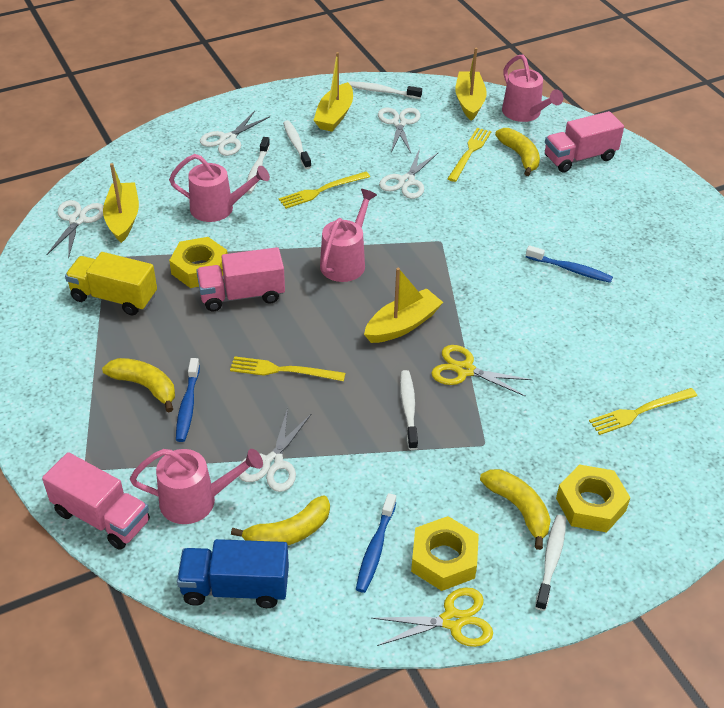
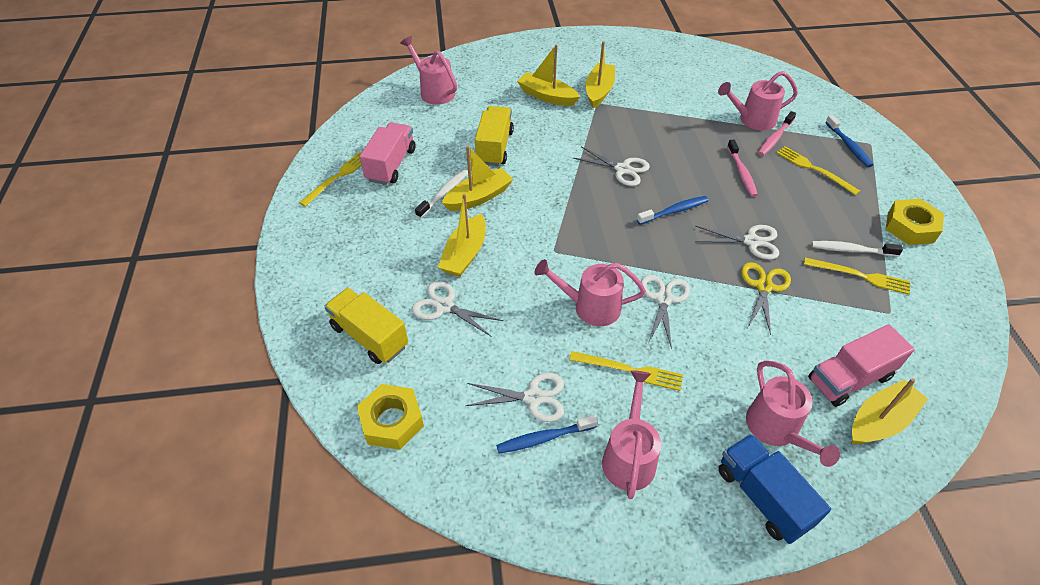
pink toothbrush: 0 -> 2
pink truck: 3 -> 2
pink watering can: 4 -> 5
white toothbrush: 5 -> 2
yellow banana: 4 -> 0
yellow boat: 4 -> 5
yellow nut: 3 -> 2
yellow scissors: 2 -> 1
yellow truck: 1 -> 2

